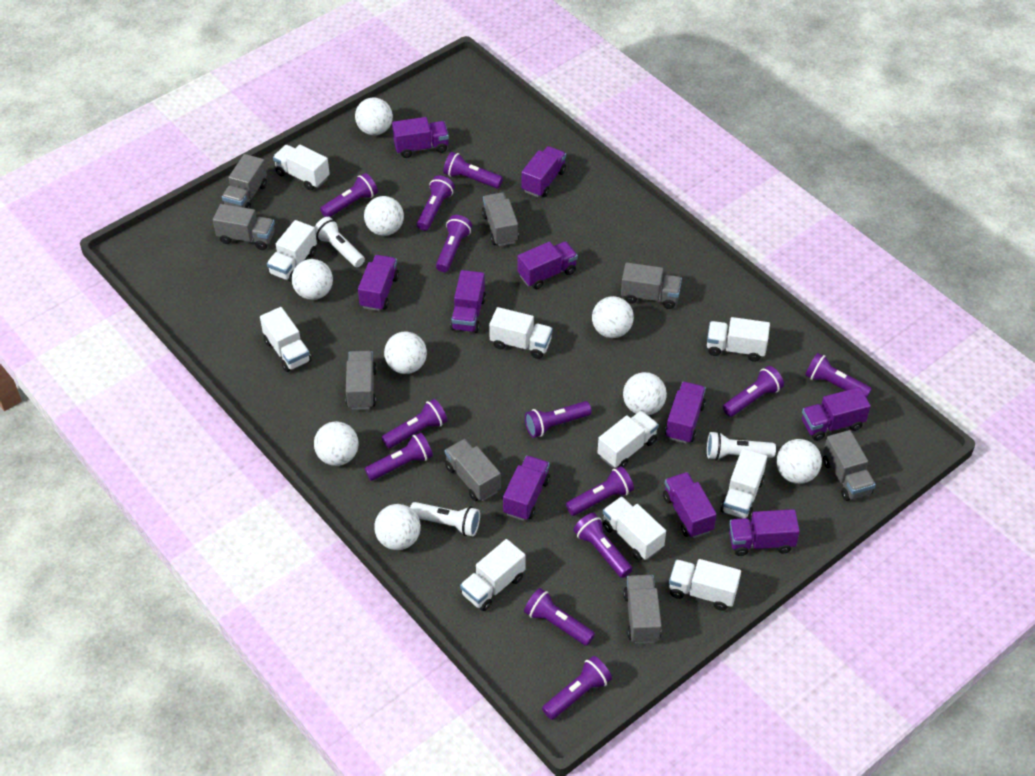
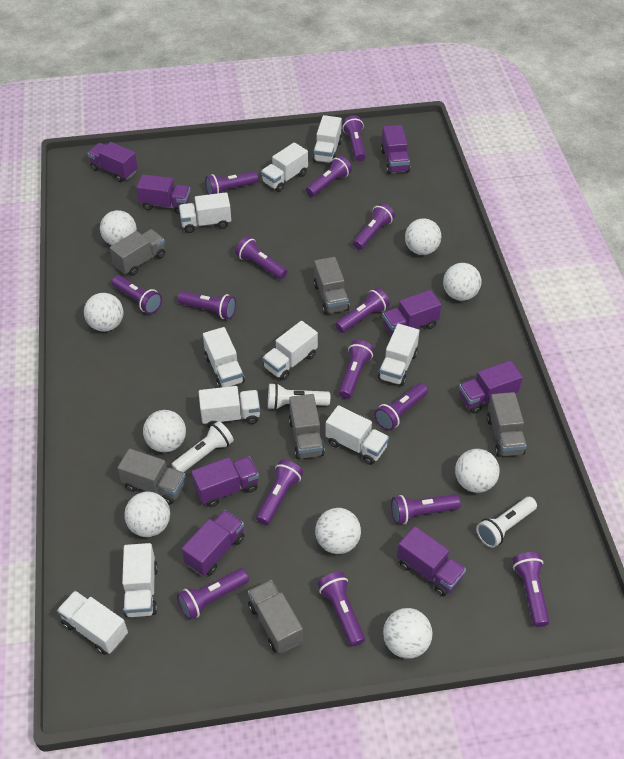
grey truck: 8 -> 6
purple flashlight: 13 -> 15
purple truck: 10 -> 8

